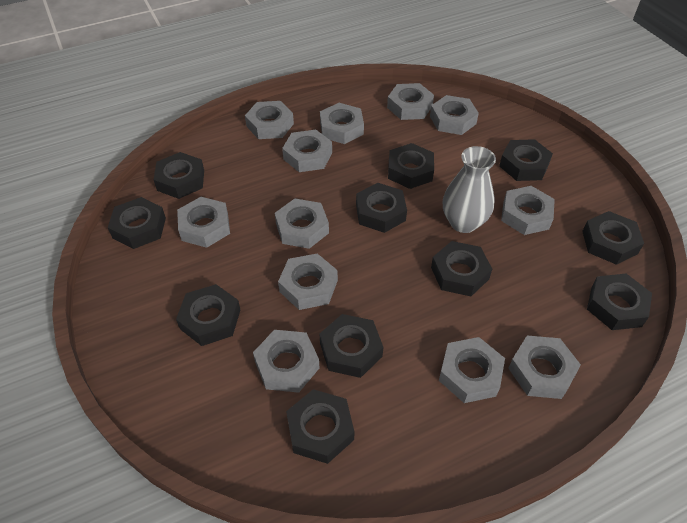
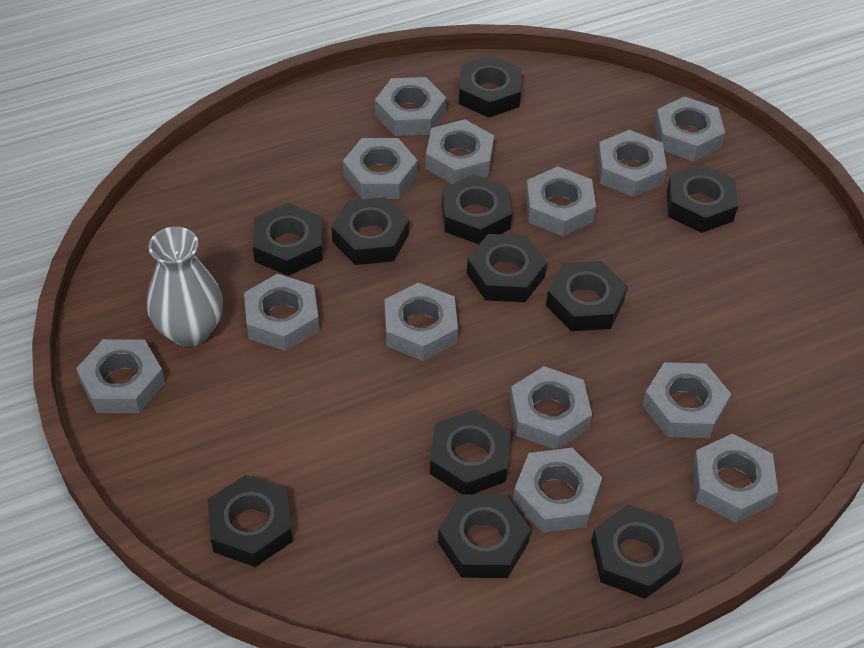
grey nut: 12 -> 13

